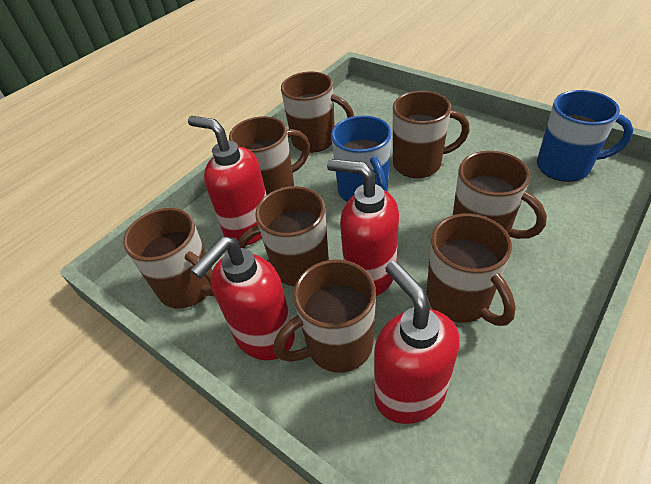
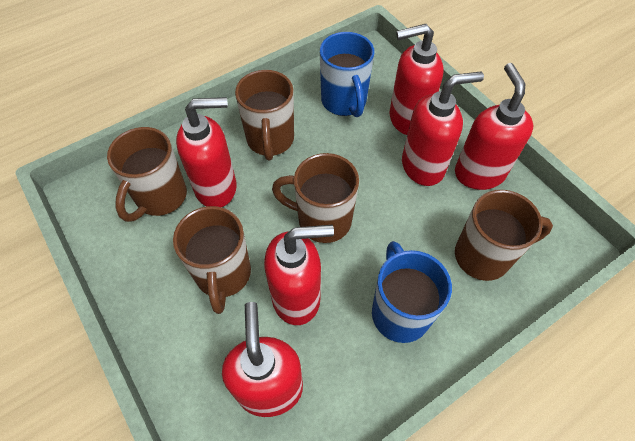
brown mug: 8 -> 5
red soap dispenser: 4 -> 6

